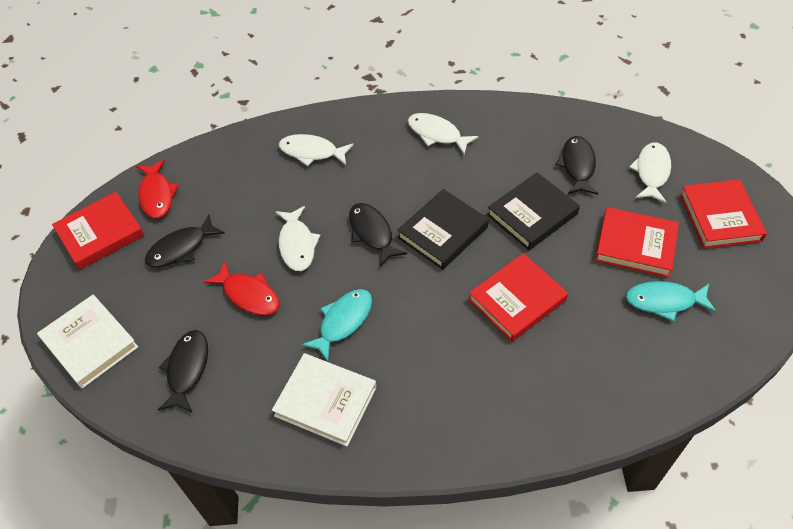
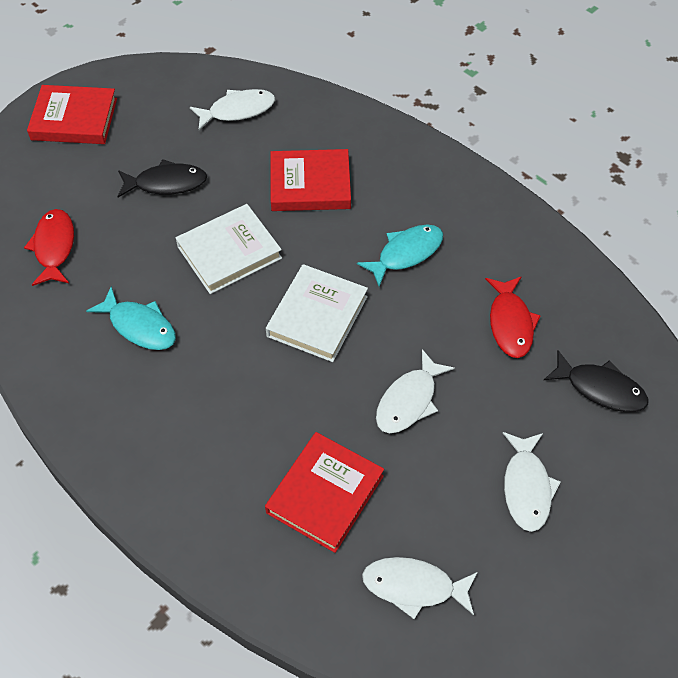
black book: 2 -> 0
black fish: 4 -> 2
red book: 4 -> 3

